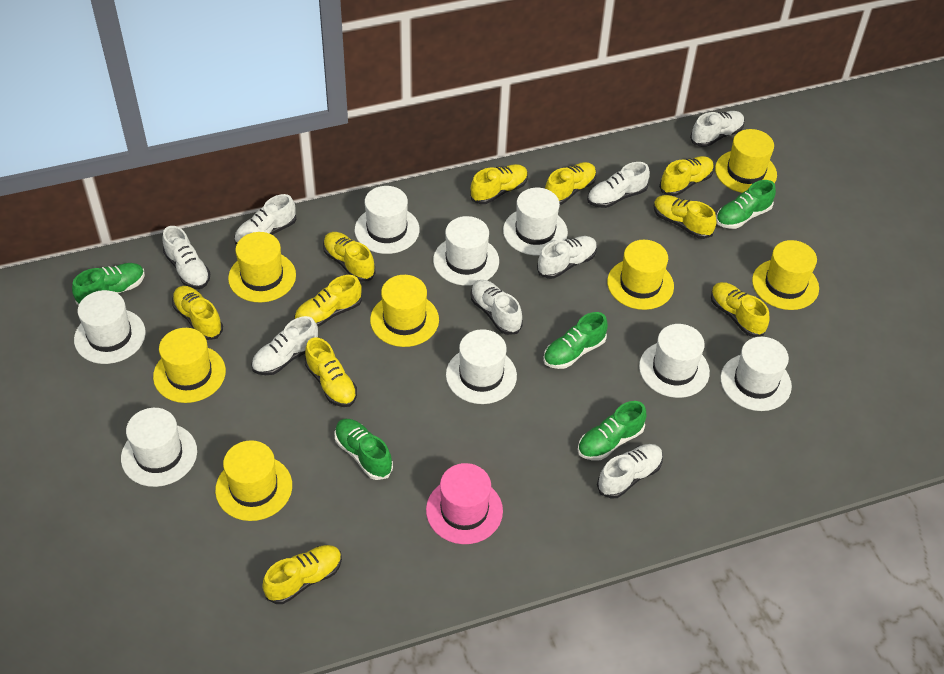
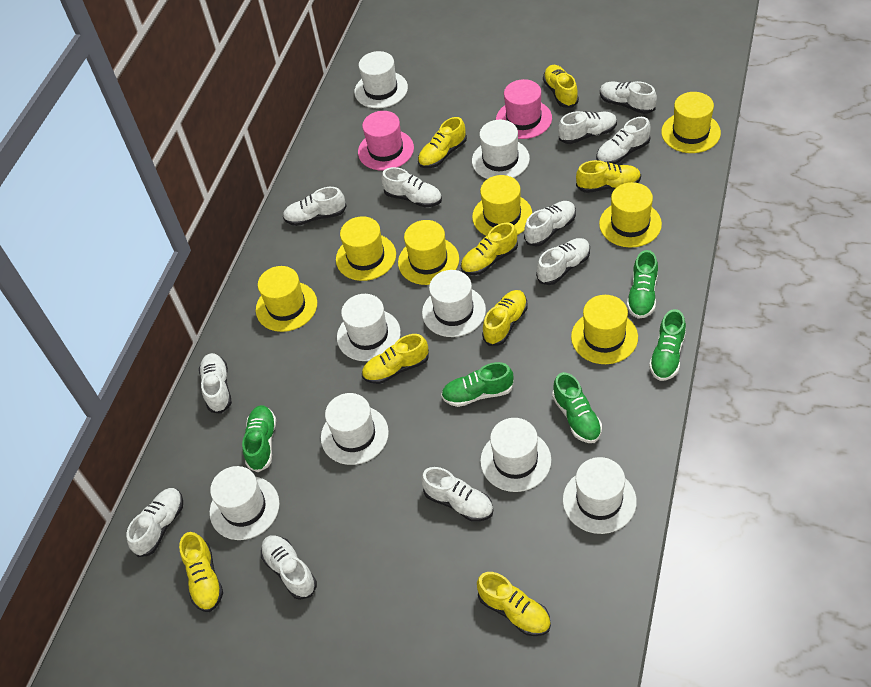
pink hat: 1 -> 2
white shoe: 8 -> 11
yellow shoe: 10 -> 8

